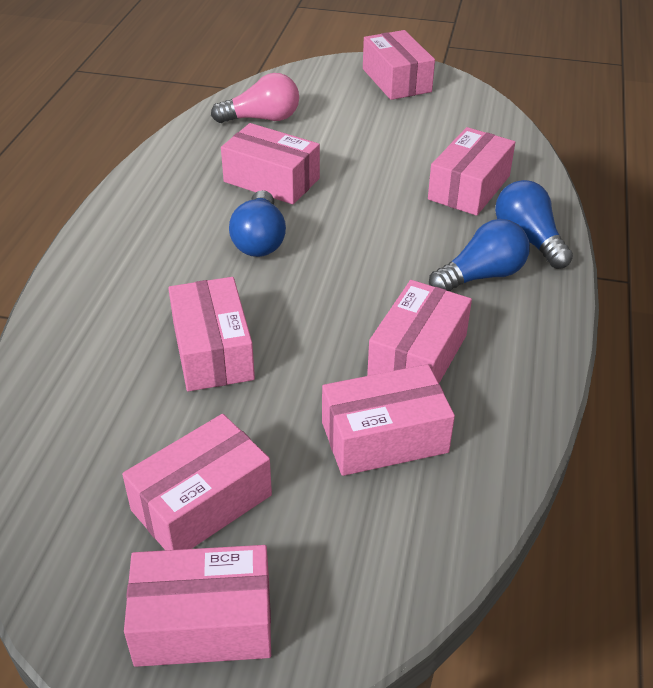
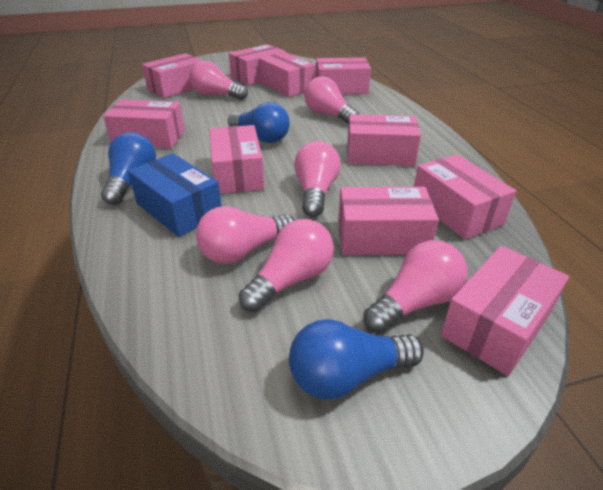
blue box: 0 -> 1
pink box: 8 -> 10
pink light bulb: 1 -> 6

